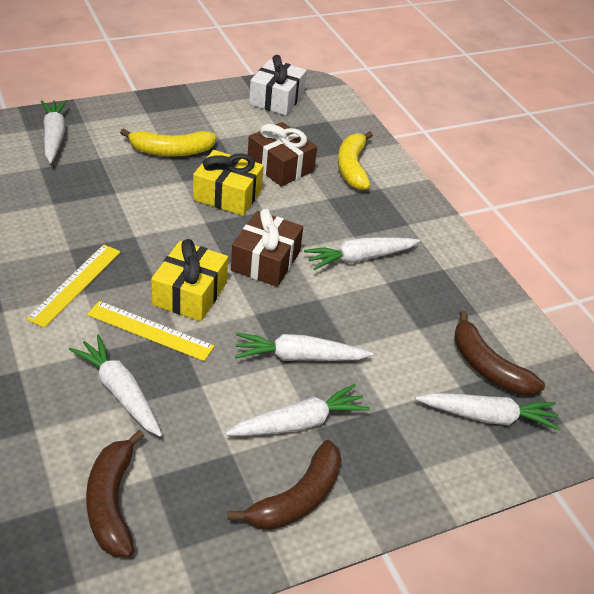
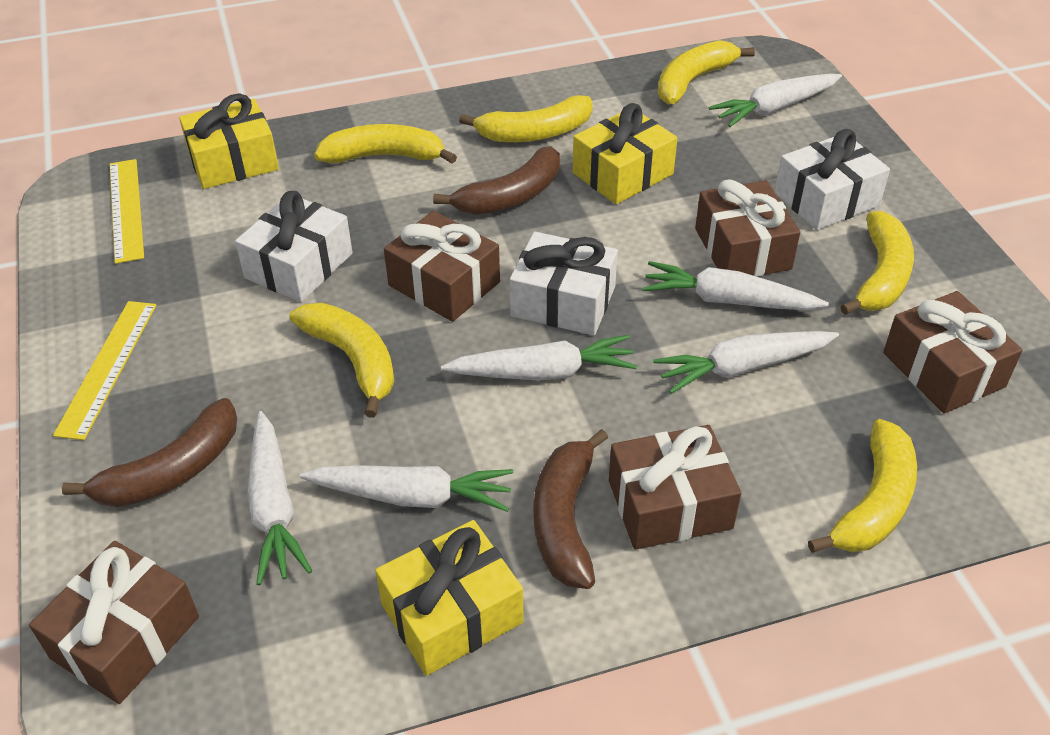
brown gift: 2 -> 5
white gift: 1 -> 3
yellow banana: 2 -> 6
yellow gift: 2 -> 3

